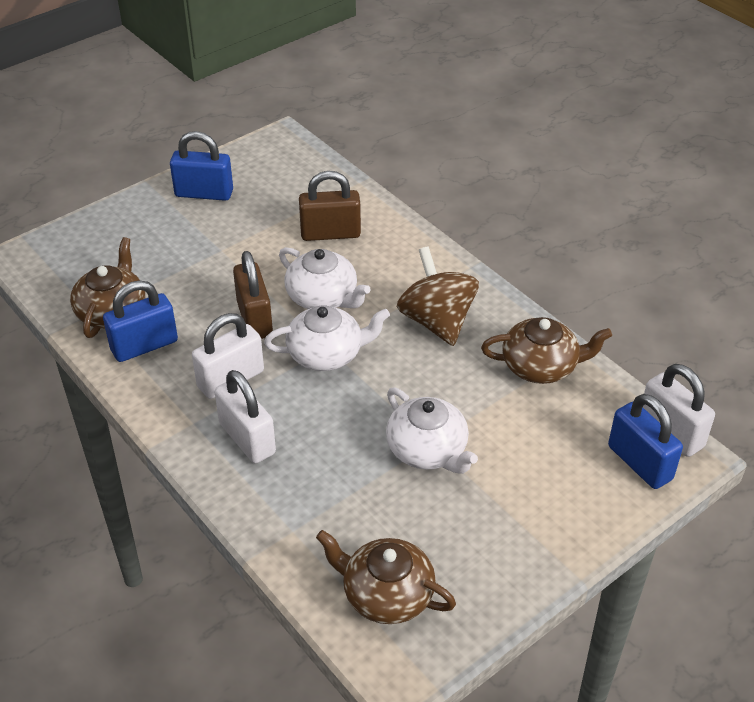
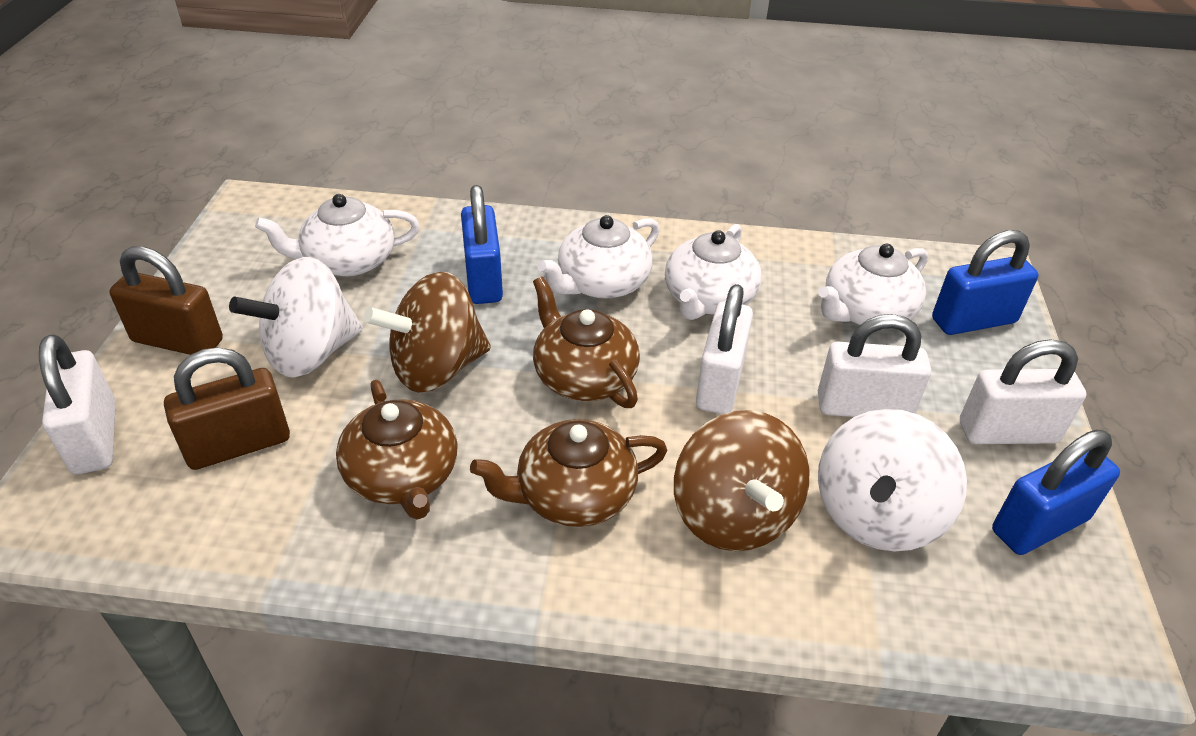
brown spinning top: 1 -> 2
white padlock: 3 -> 4
white spinning top: 0 -> 2
white teapot: 3 -> 4

